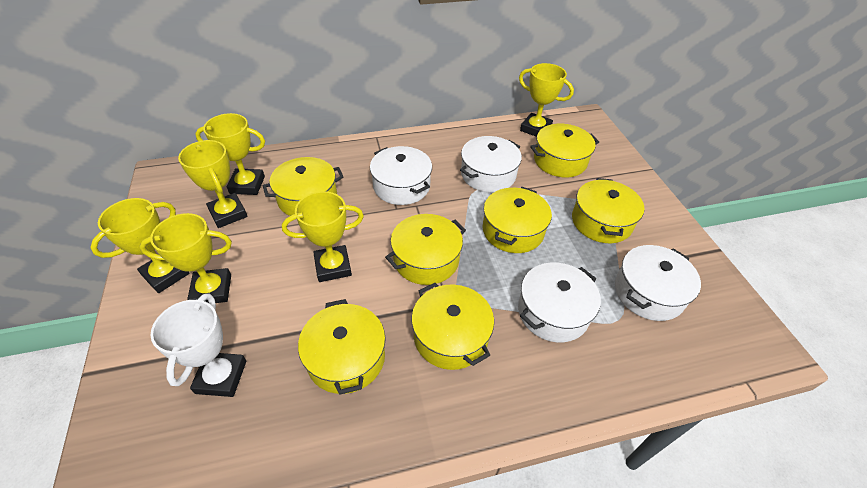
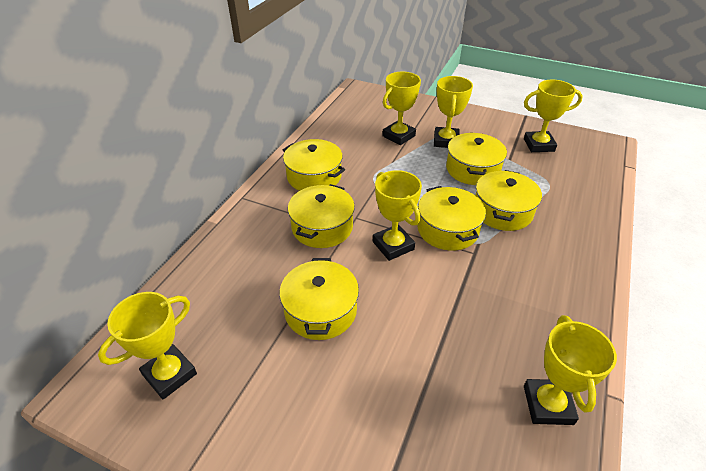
white pot: 4 -> 0
white trophy: 1 -> 0
yellow pot: 7 -> 6

